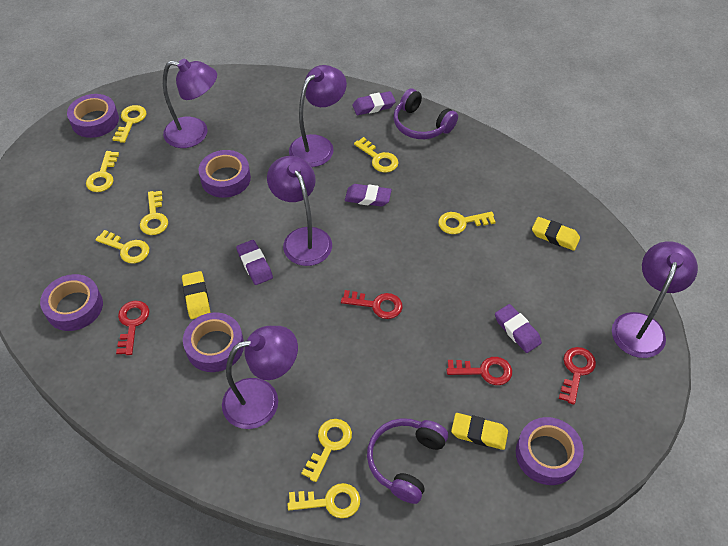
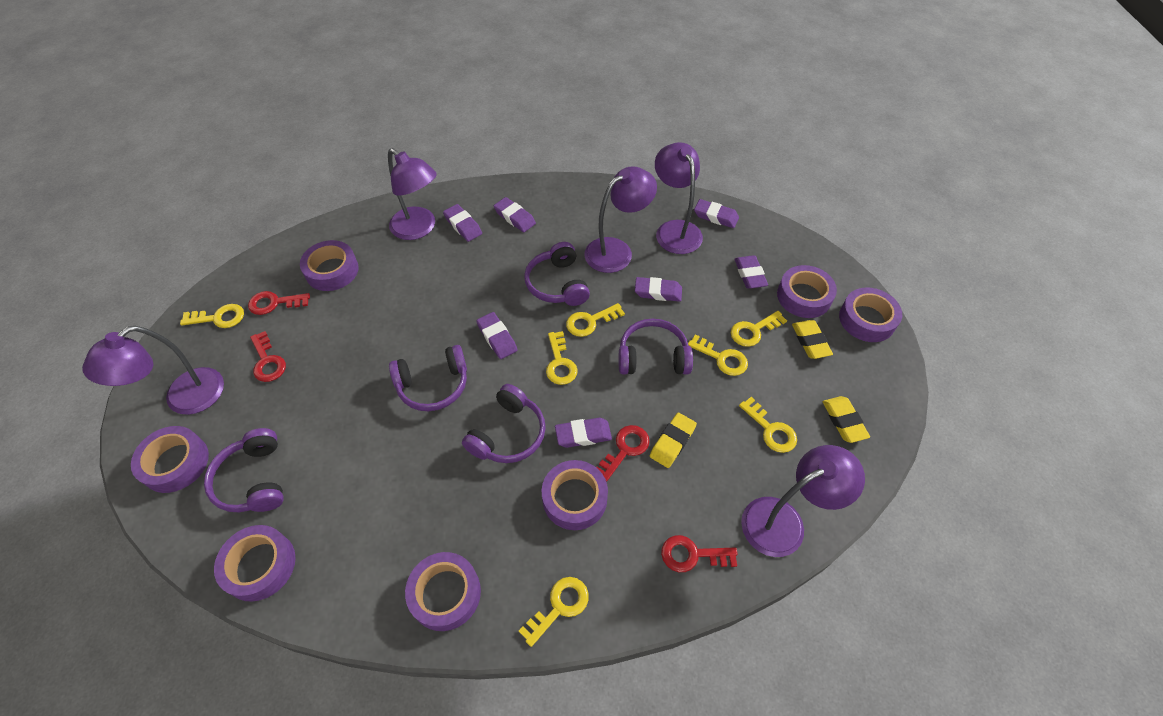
purple eraser: 4 -> 7
purple headphones: 2 -> 5
purple tape: 5 -> 7
yellow key: 8 -> 7

